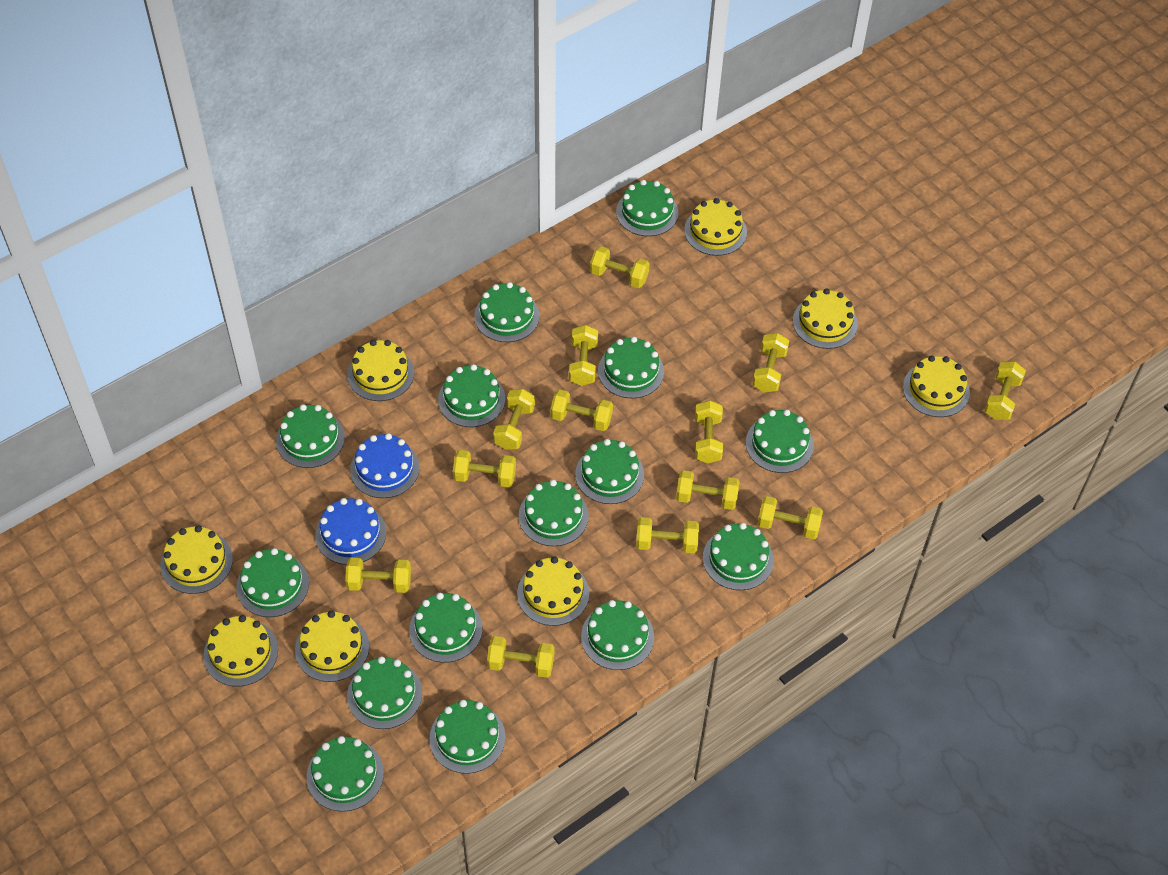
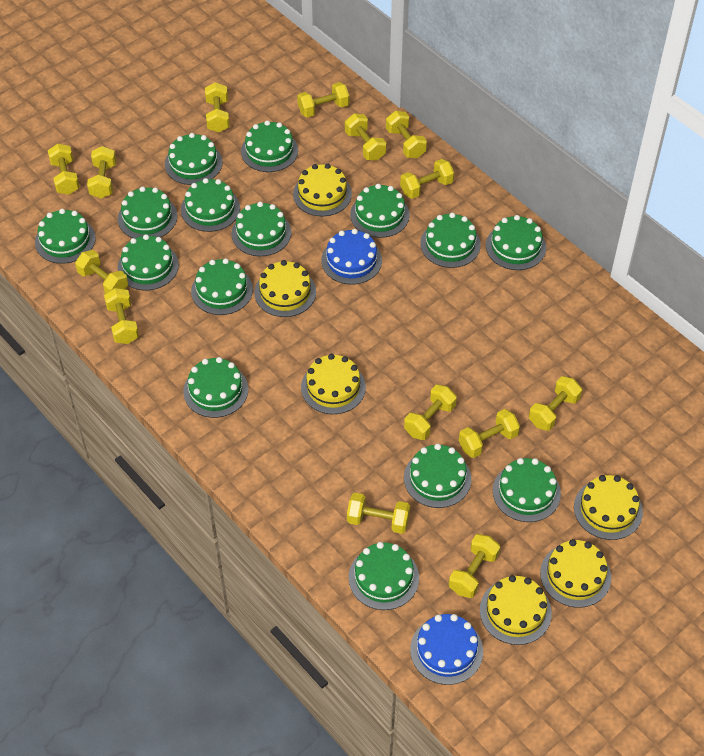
yellow cake: 8 -> 6
yellow dumbbell: 13 -> 14

